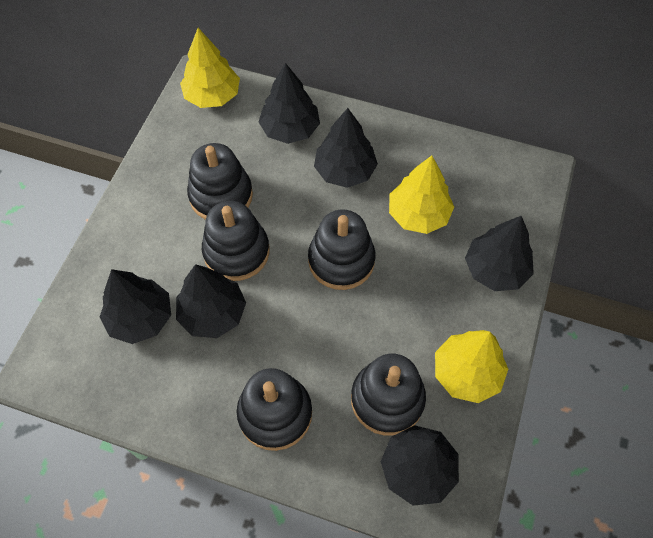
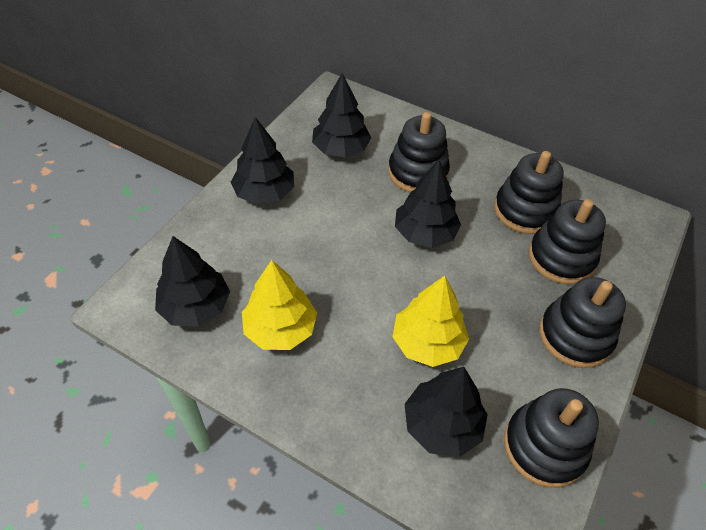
black tree: 6 -> 5
yellow tree: 3 -> 2

